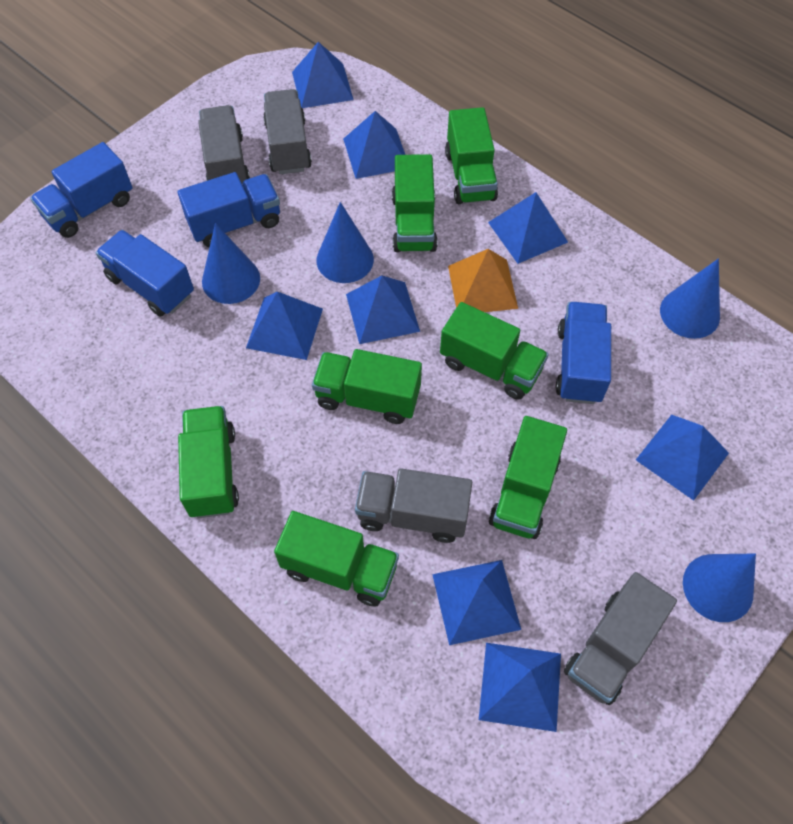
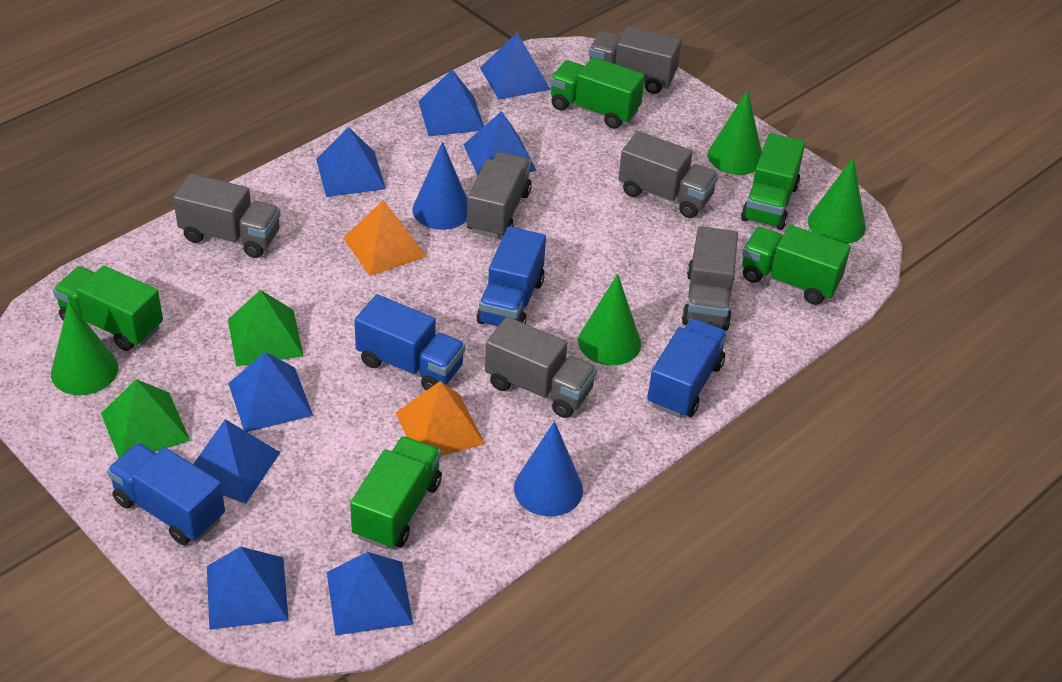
blue cone: 4 -> 2
green cone: 0 -> 4
green pyramid: 0 -> 2
green truck: 7 -> 5
grey truck: 4 -> 6
orange pyramid: 1 -> 2

